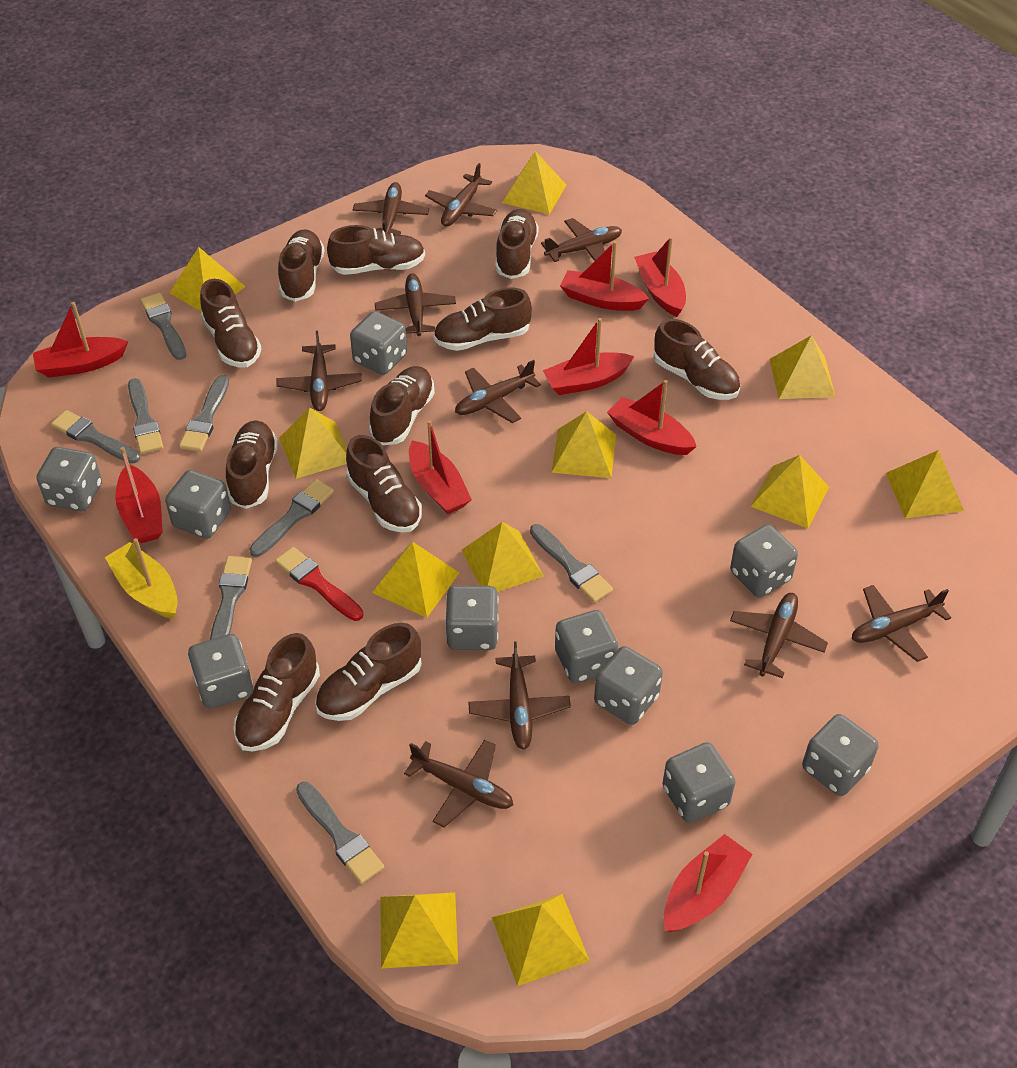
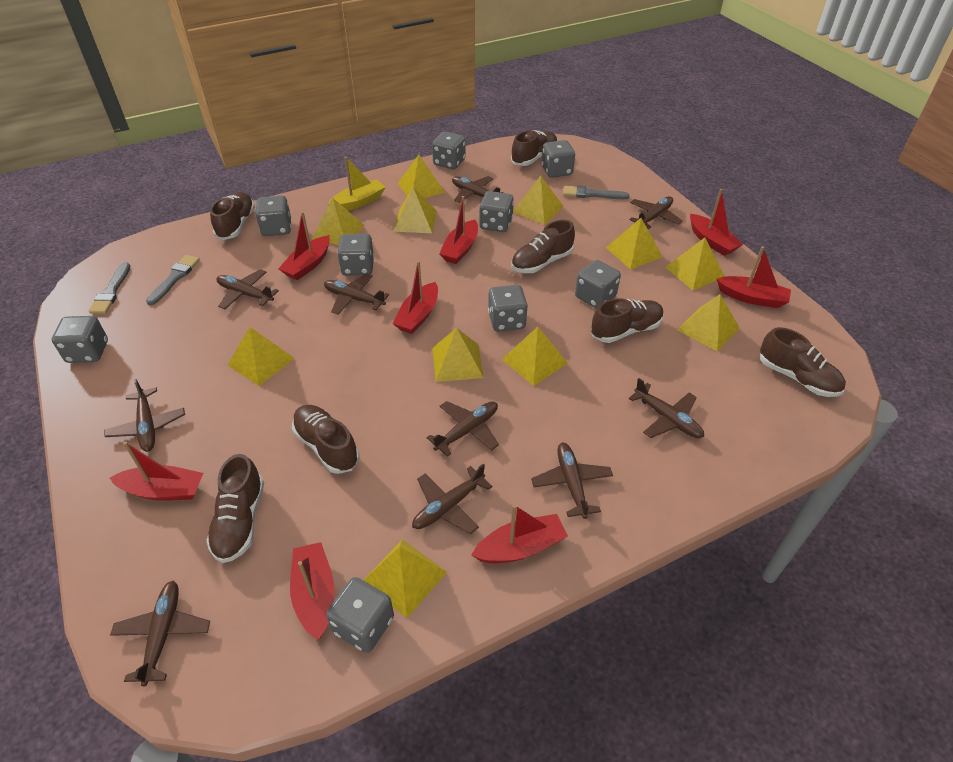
brown shoe: 11 -> 7
grey brush: 8 -> 3
grey dice: 10 -> 9
red brush: 1 -> 0

